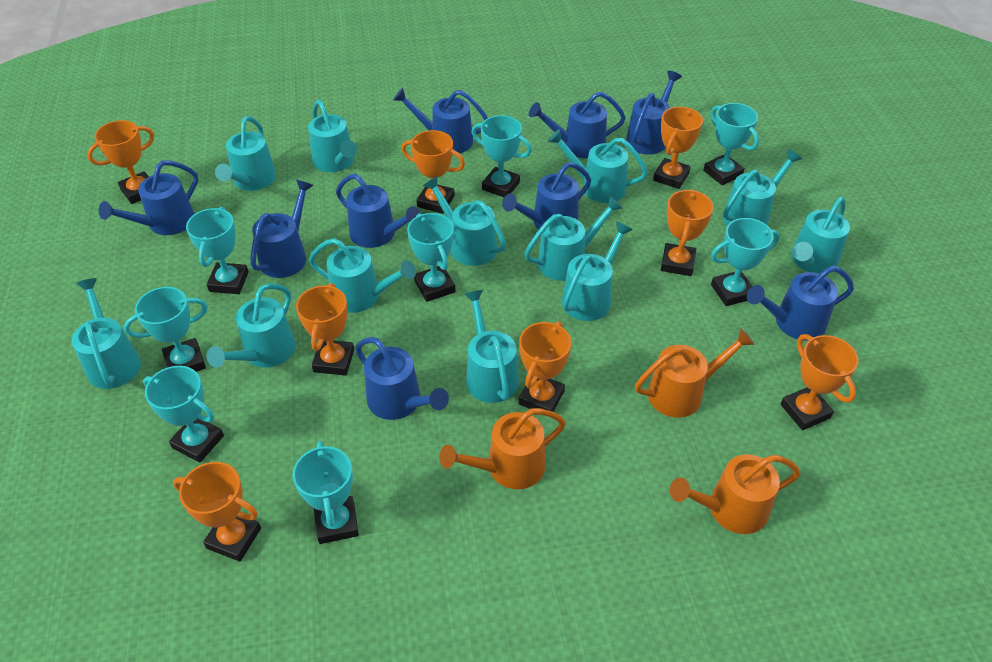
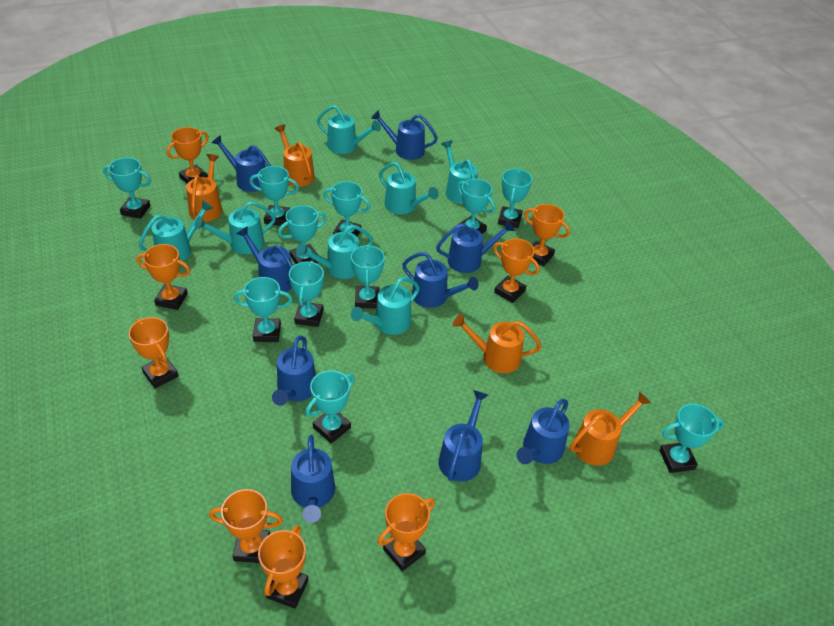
orange watering can: 3 -> 4
turquoise trophy: 8 -> 11
turquoise watering can: 12 -> 7

